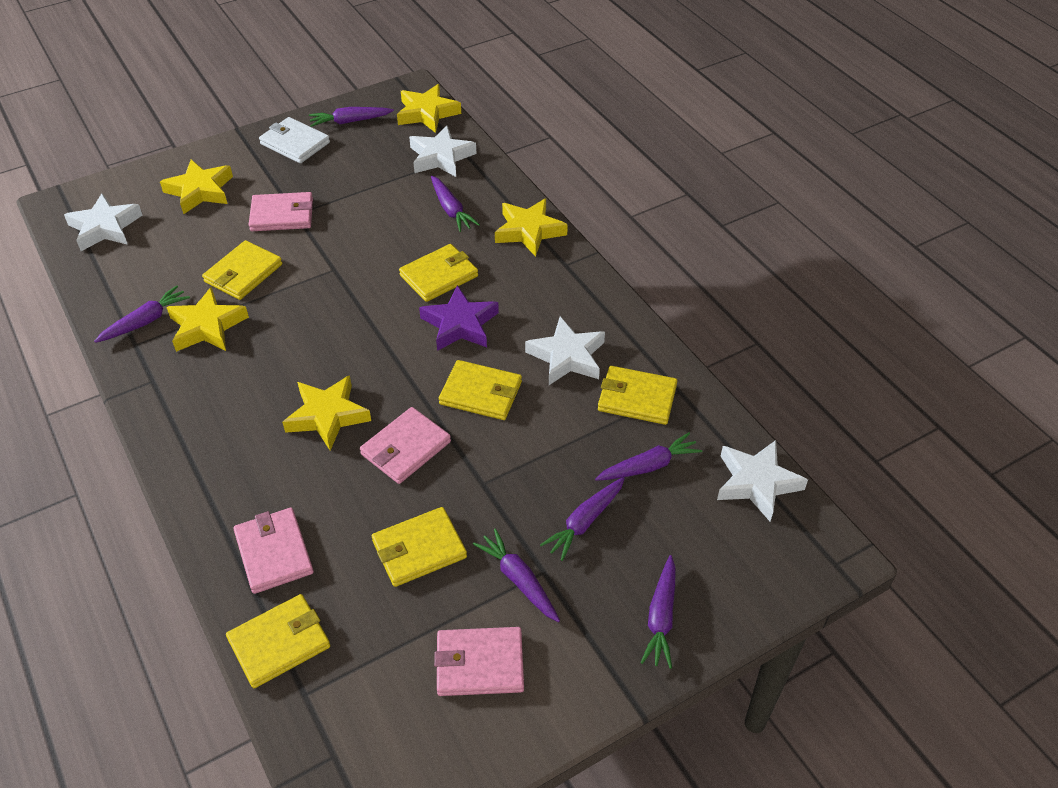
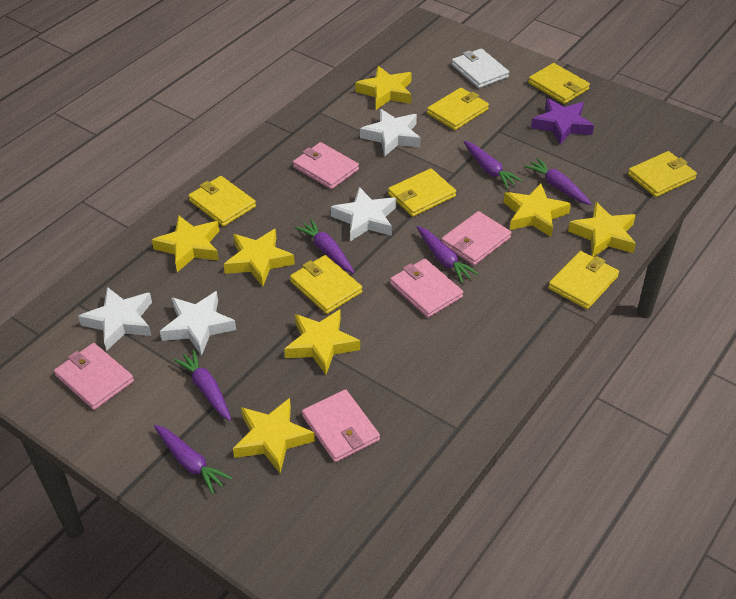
pink wallet: 4 -> 5
purple carrot: 7 -> 6
yellow star: 5 -> 7
yellow wallet: 6 -> 7

